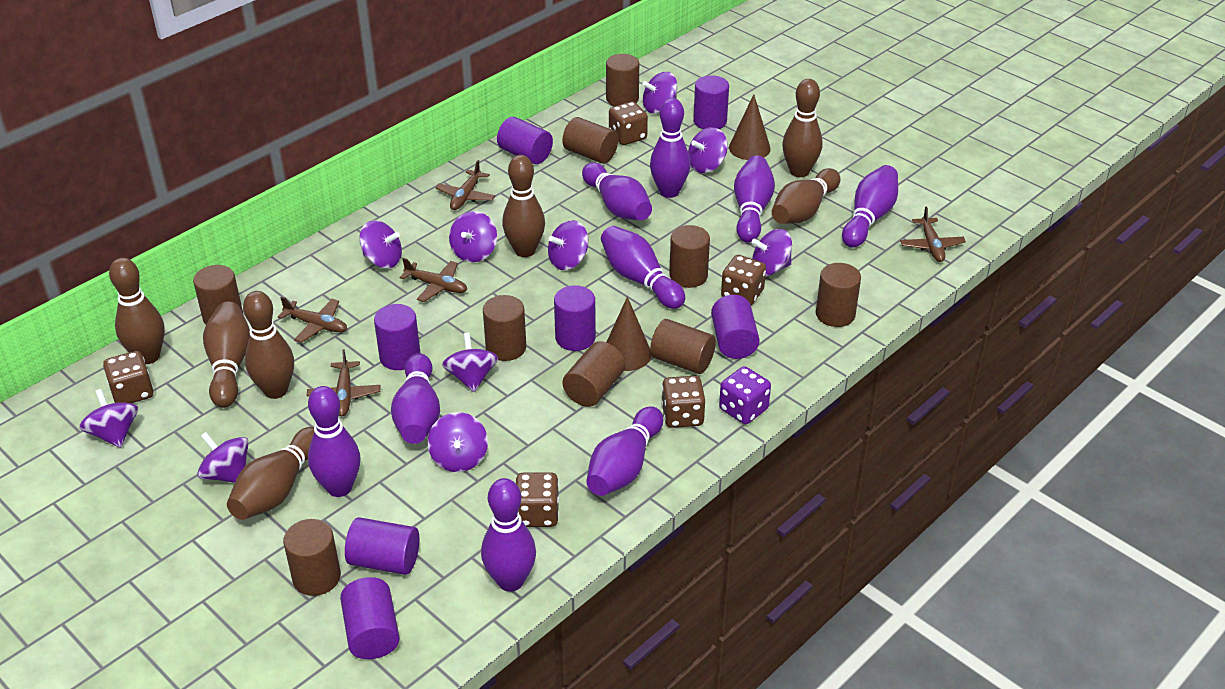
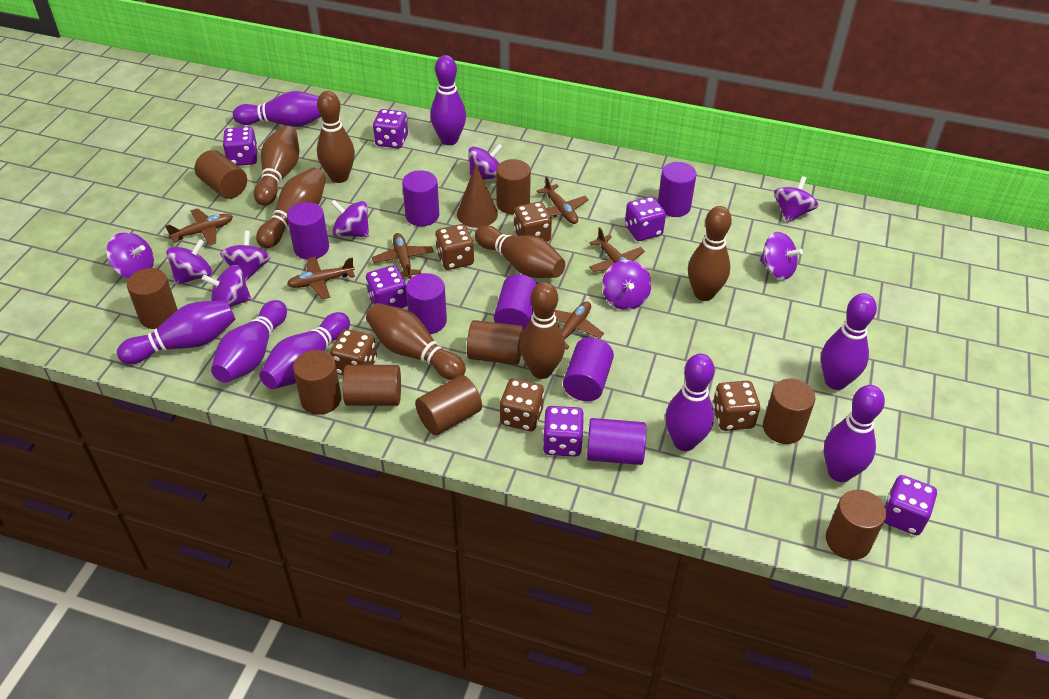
brown cone: 2 -> 1
brown plane: 5 -> 6
purple bowling pin: 9 -> 8
purple dice: 1 -> 6
purple spinning top: 10 -> 9

